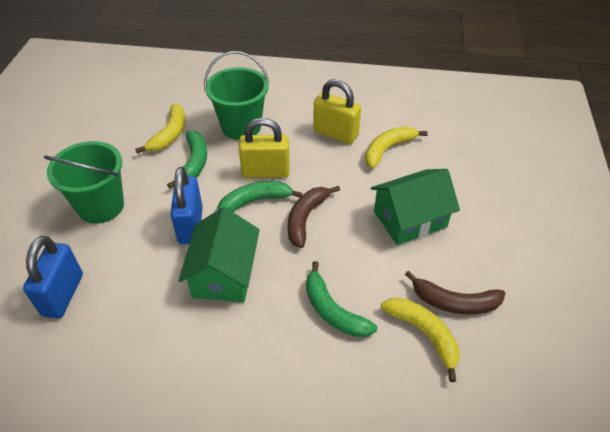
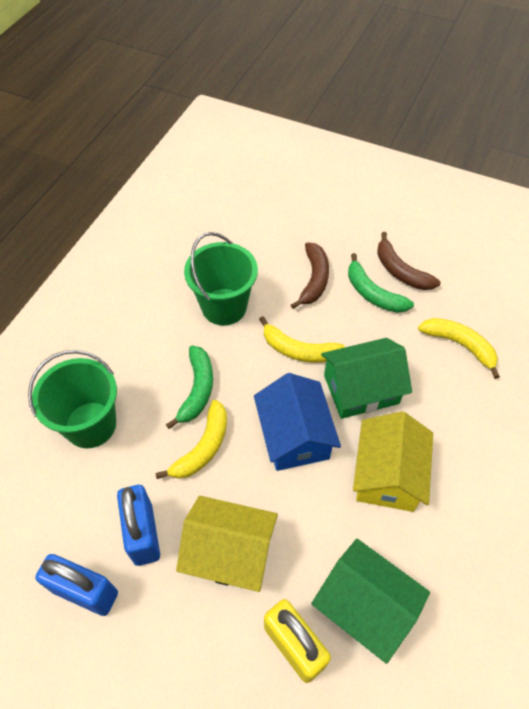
blue house: 0 -> 1
green banana: 3 -> 2
yellow house: 0 -> 2
yellow padlock: 2 -> 1

